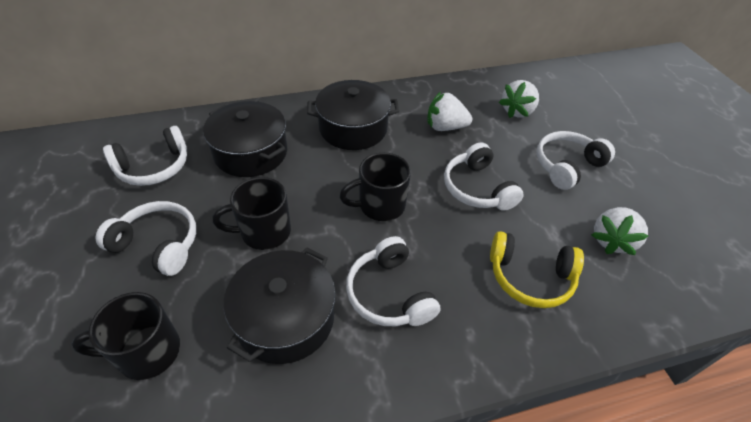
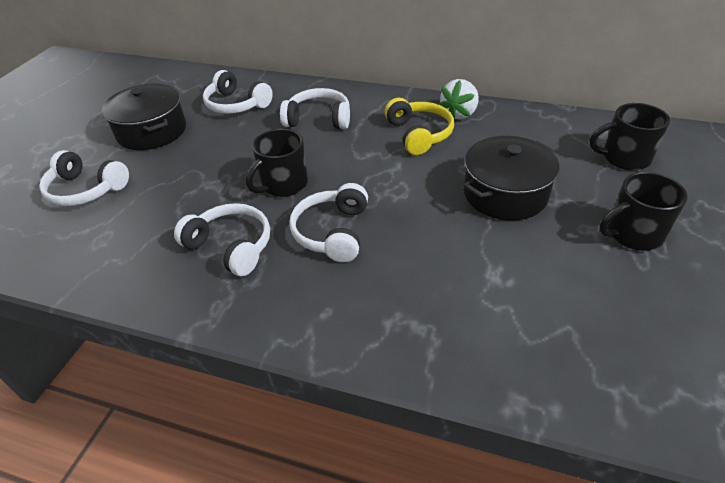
black pot: 3 -> 2
white strawberry: 3 -> 1

